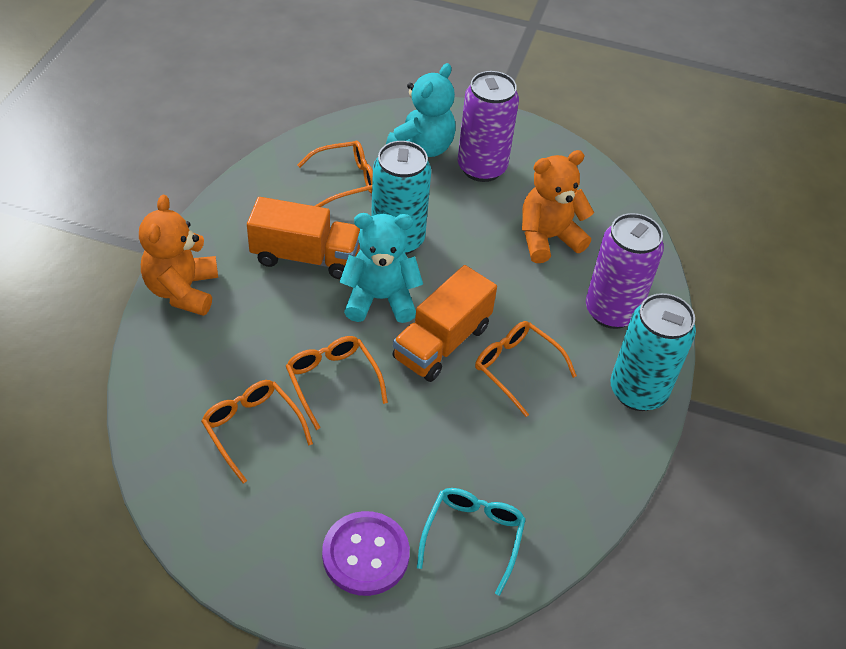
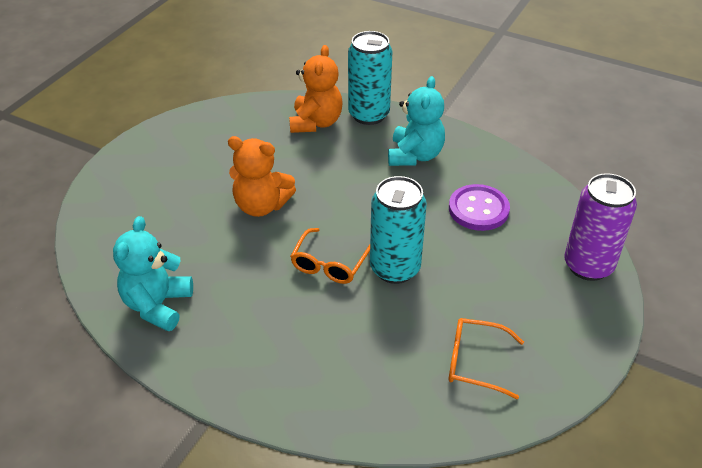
orange glasses: 4 -> 2
orange truck: 2 -> 0
purple can: 2 -> 1
turquoise glasses: 1 -> 0

